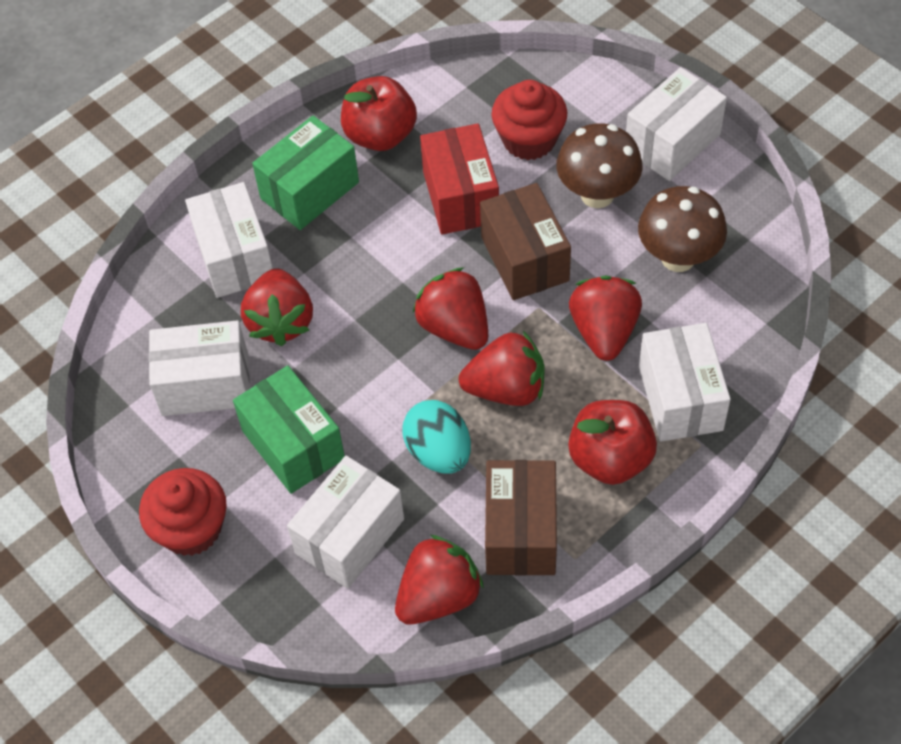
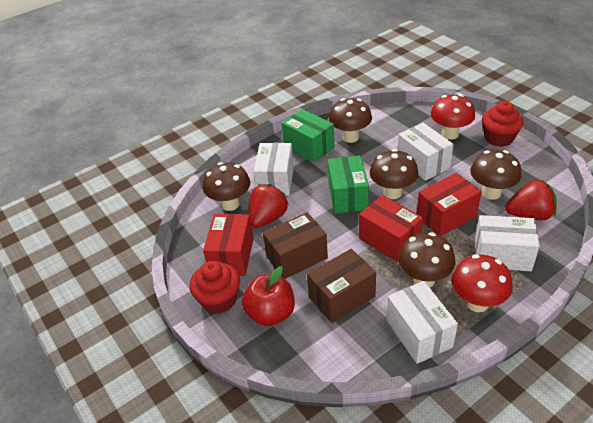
brown mushroom: 2 -> 5
red apple: 2 -> 1
red box: 1 -> 3
red mushroom: 0 -> 2
red strawberry: 5 -> 2
turquoise egg: 1 -> 0
white box: 5 -> 4

